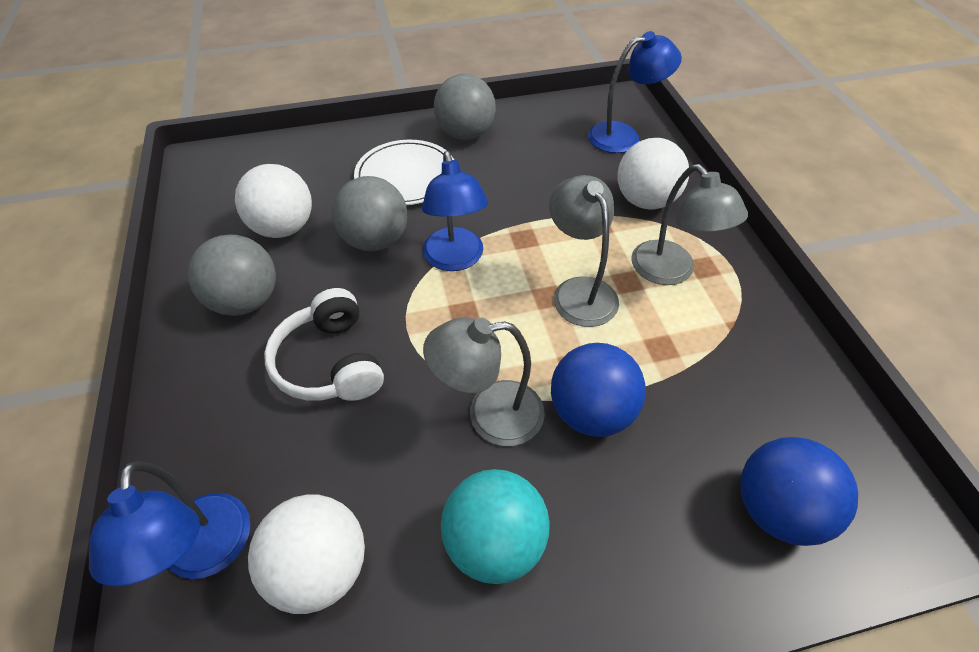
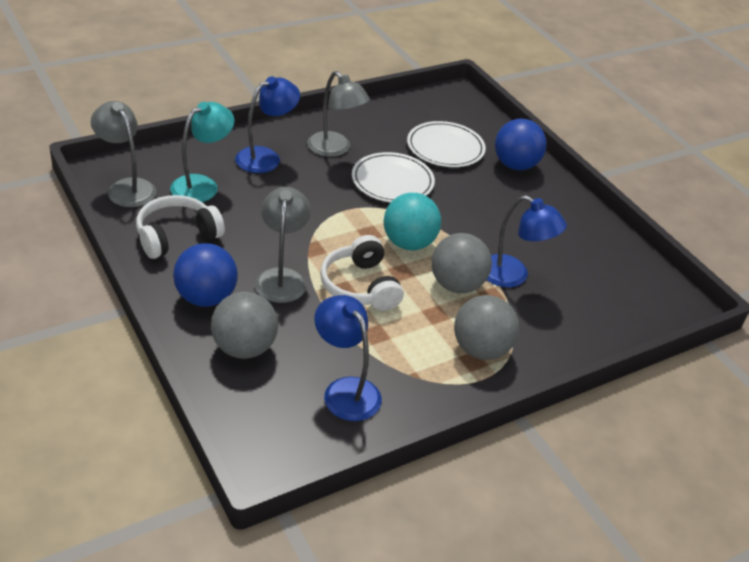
turquoise lamp: 0 -> 1
white ball: 3 -> 0
white headphones: 1 -> 2
white plate: 1 -> 2

